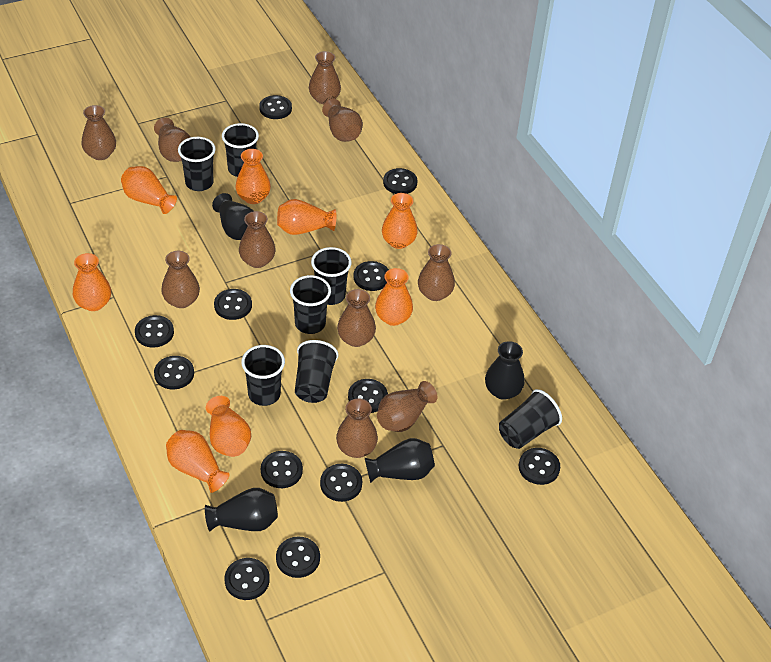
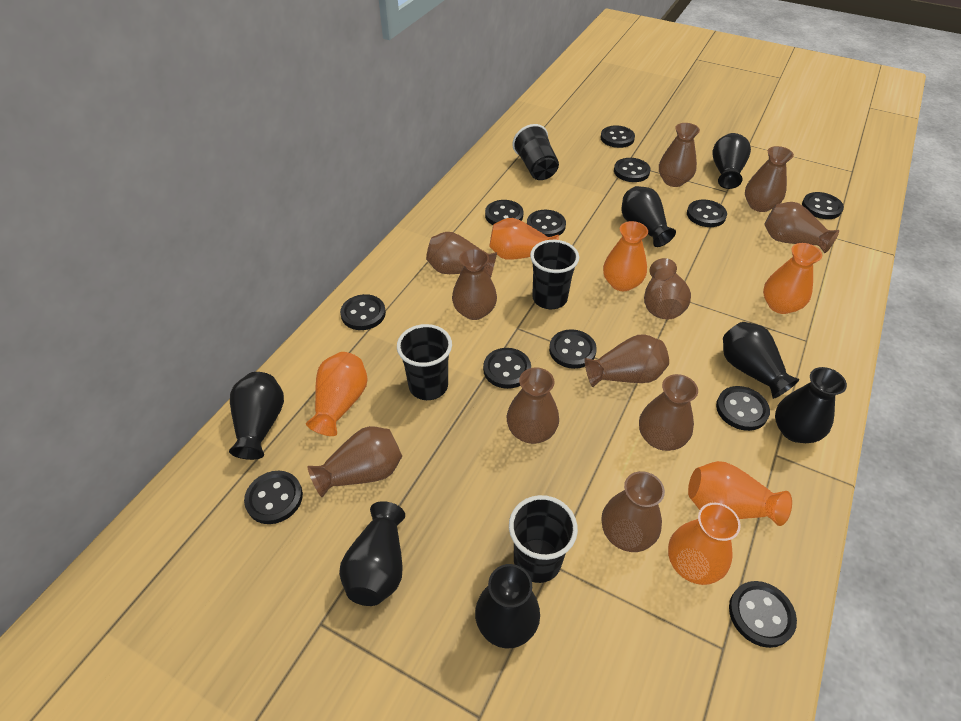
black cup: 7 -> 4
black vase: 4 -> 7
brown vase: 10 -> 11
orange vase: 8 -> 6

